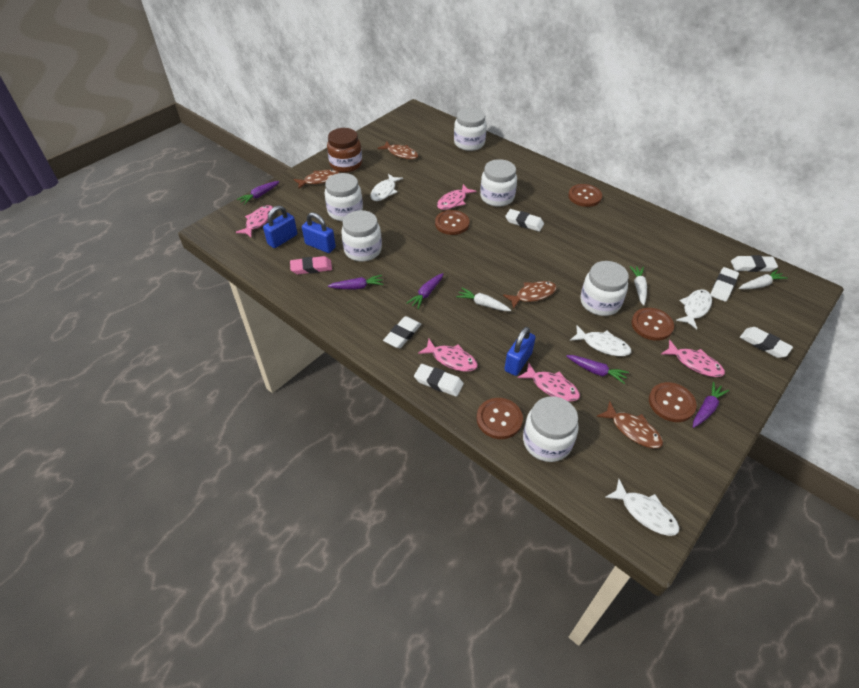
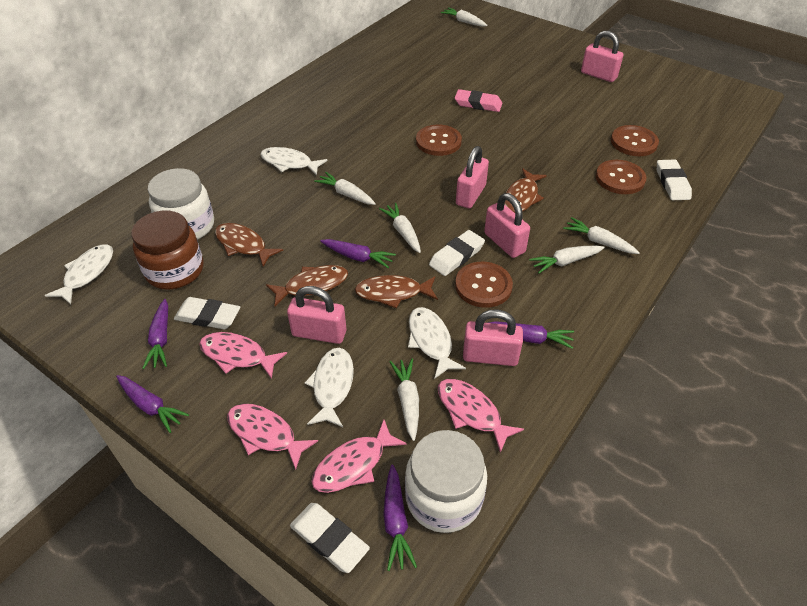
blue padlock: 3 -> 0
brown button: 5 -> 4
pink fish: 5 -> 4
pink padlock: 0 -> 5
white carrot: 3 -> 6
white eraser: 6 -> 4
white jar: 6 -> 2

